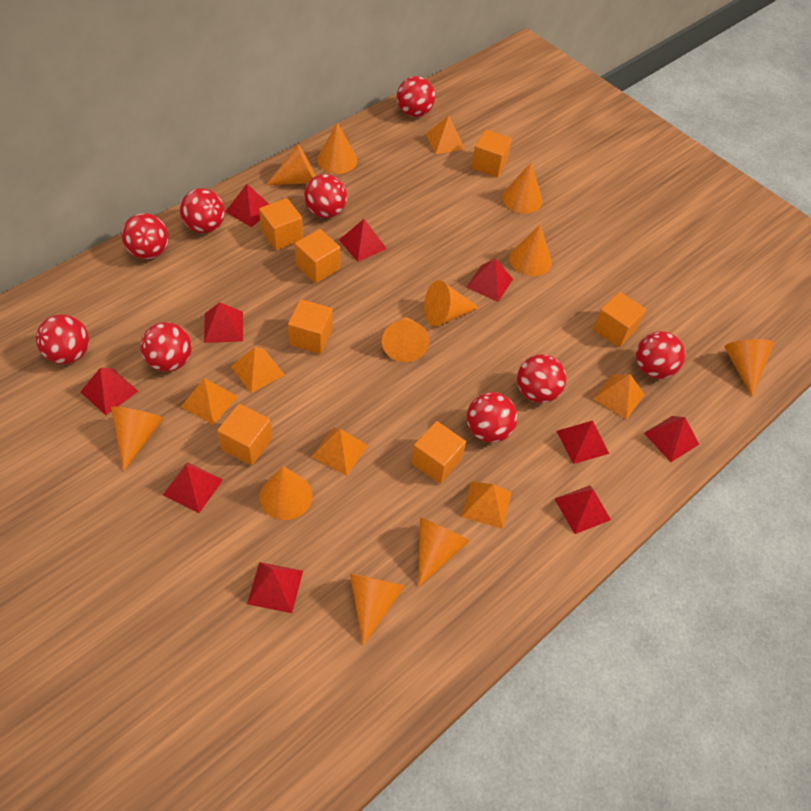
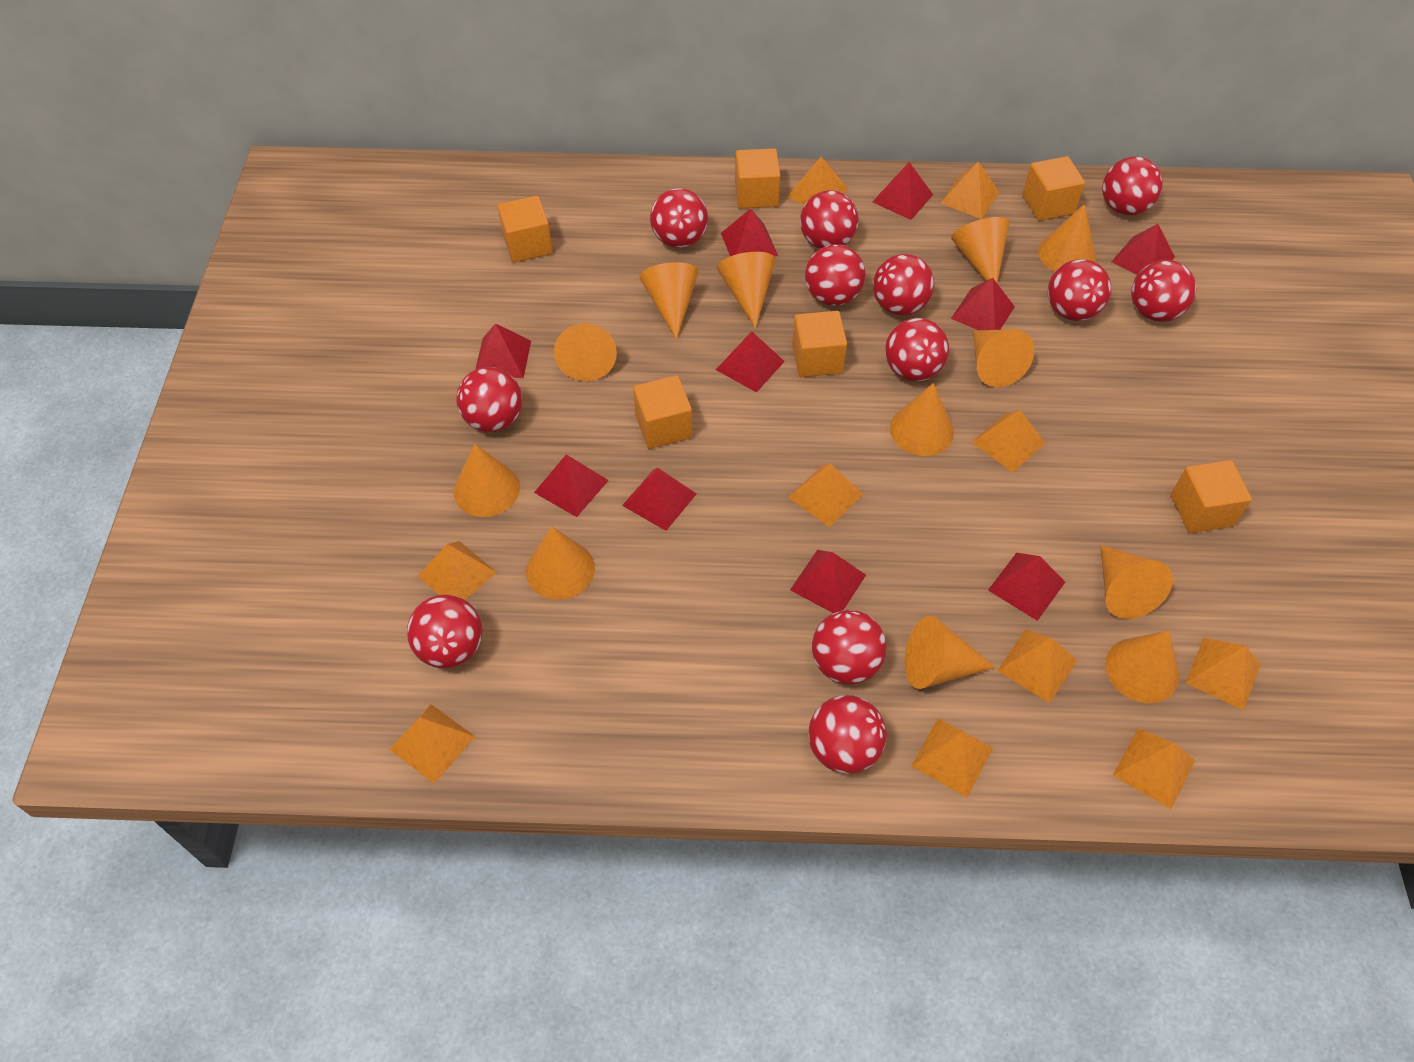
orange cone: 11 -> 12
orange cube: 7 -> 6
orange pyramid: 6 -> 10
red ball: 9 -> 12

